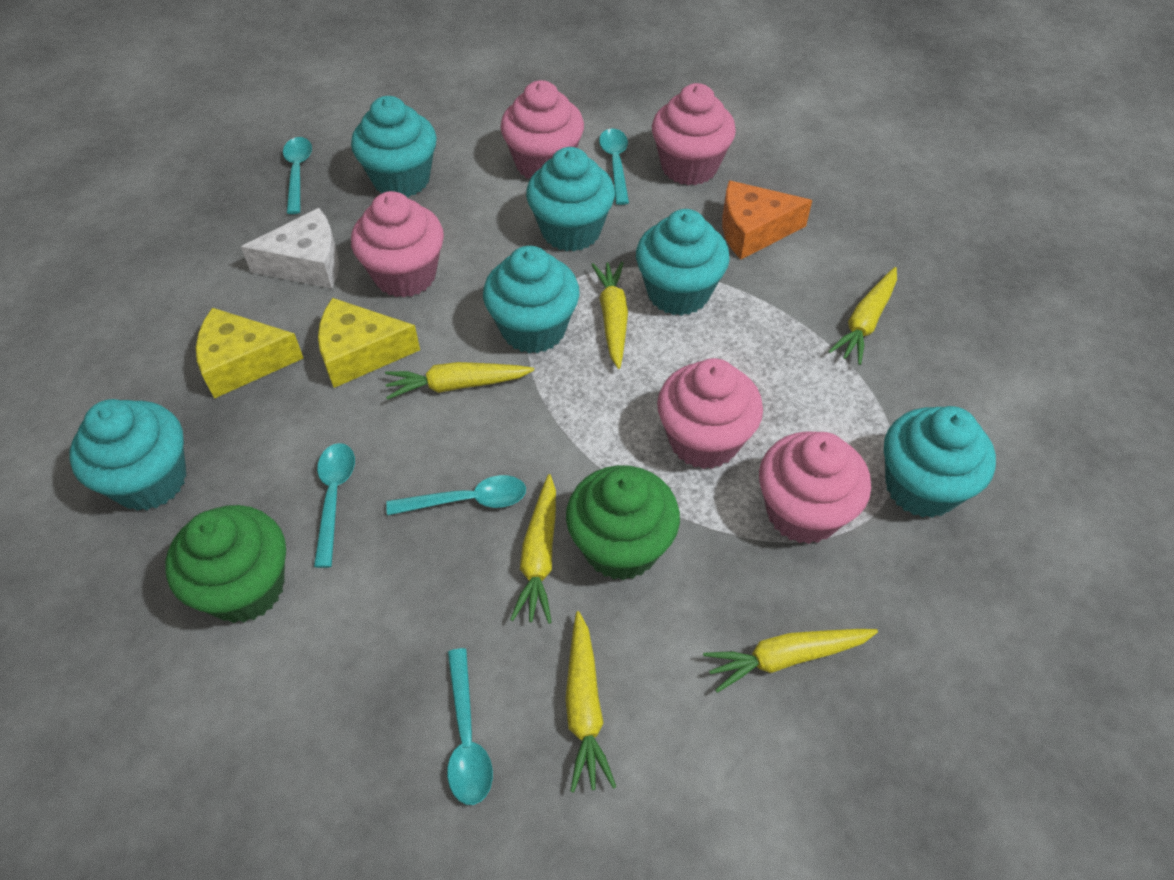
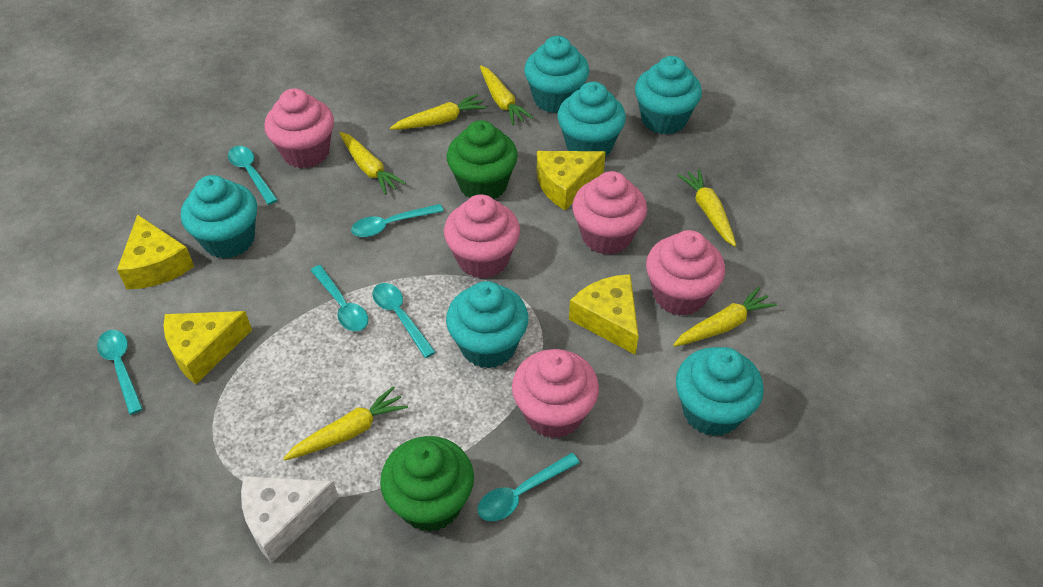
orange cheese: 1 -> 0
turquoise spoon: 5 -> 6
yellow cheese: 2 -> 4

